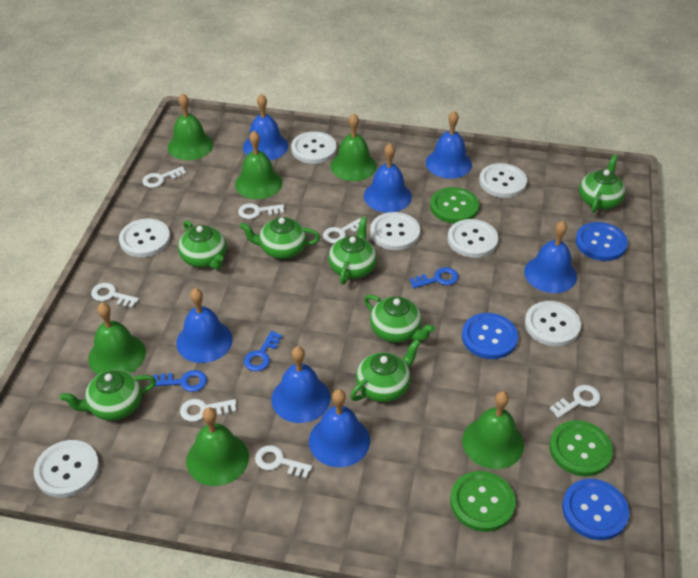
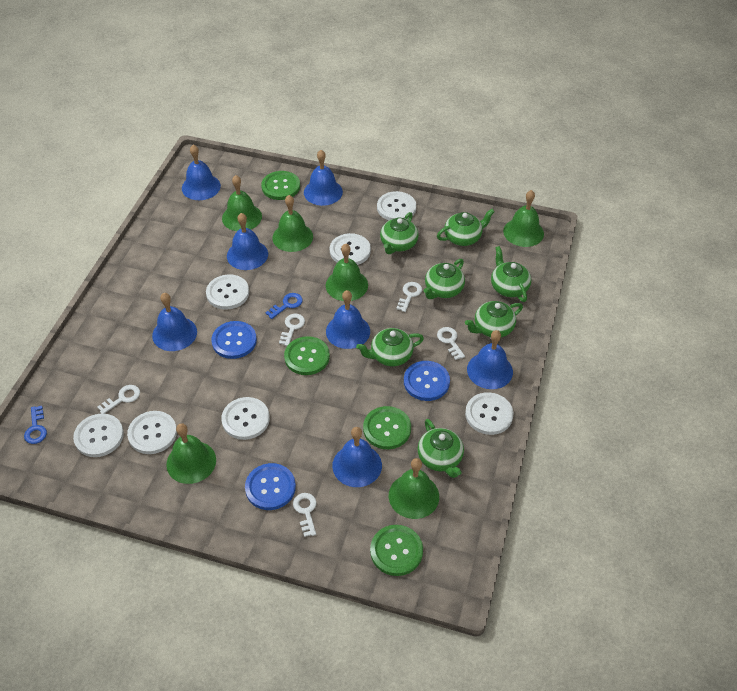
blue key: 3 -> 2
green button: 3 -> 4
white key: 7 -> 5

